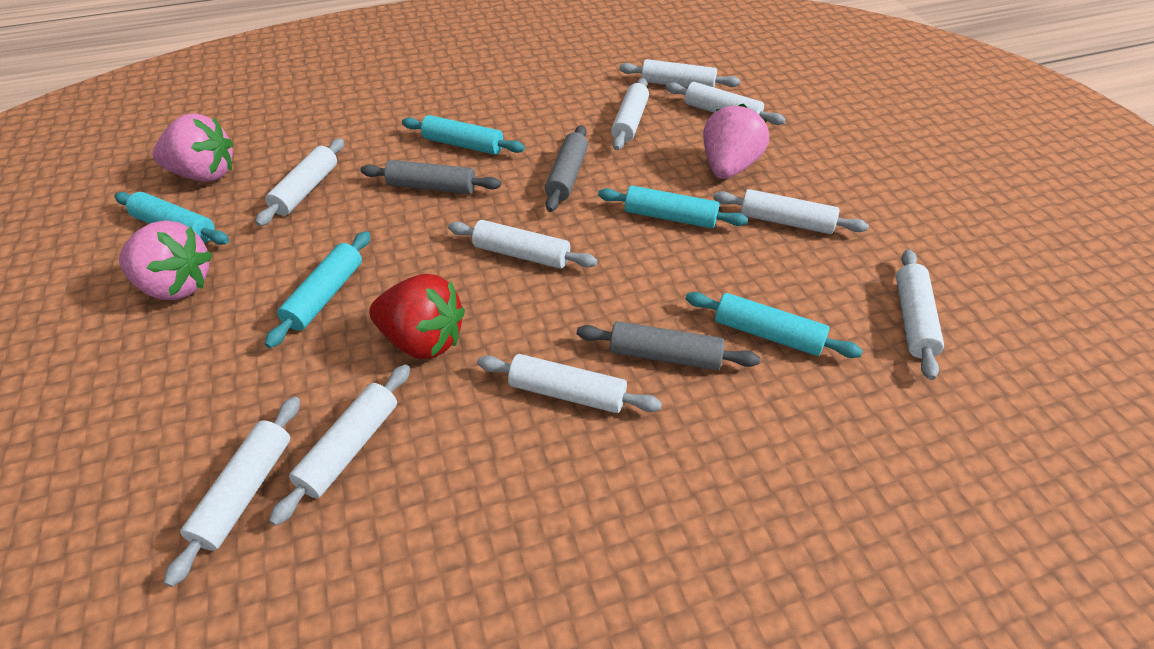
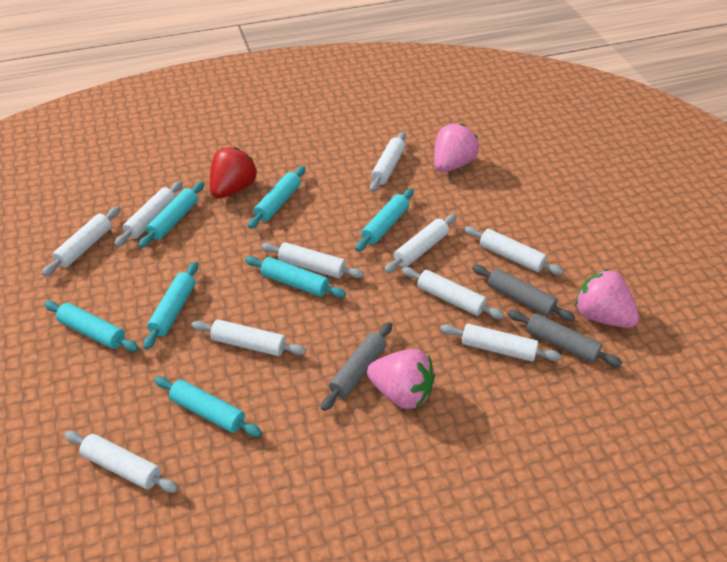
turquoise rolling pin: 5 -> 7

